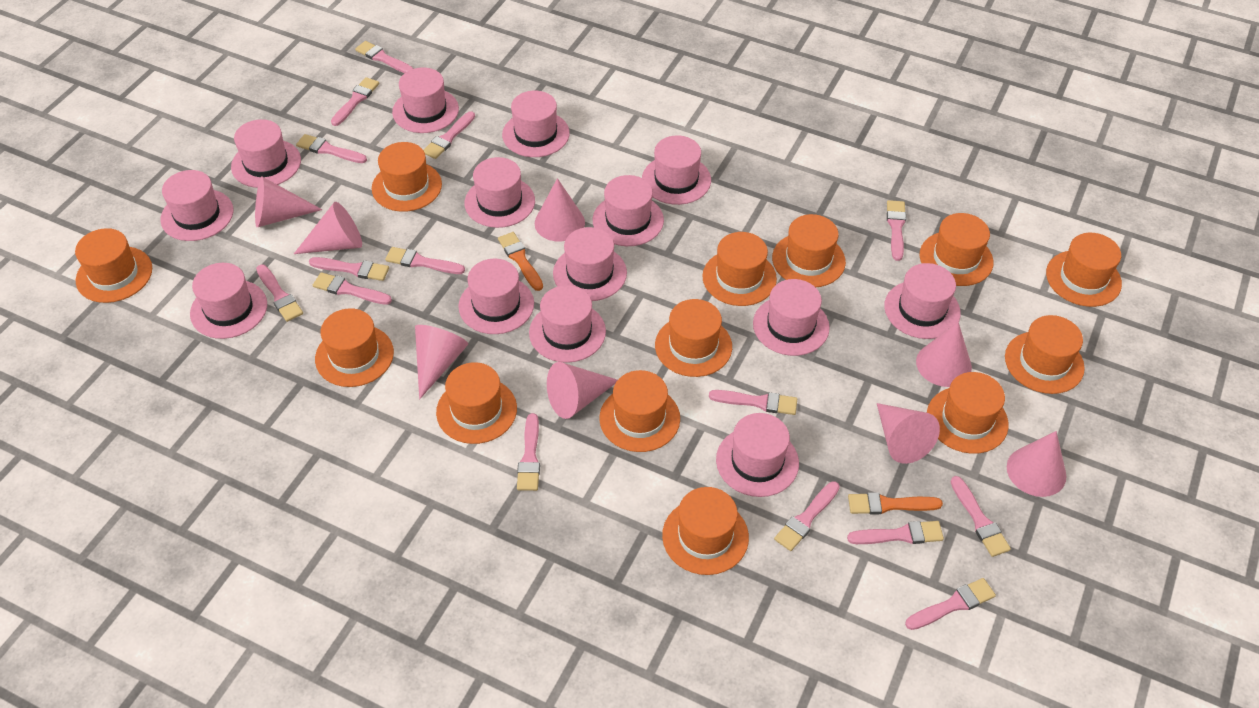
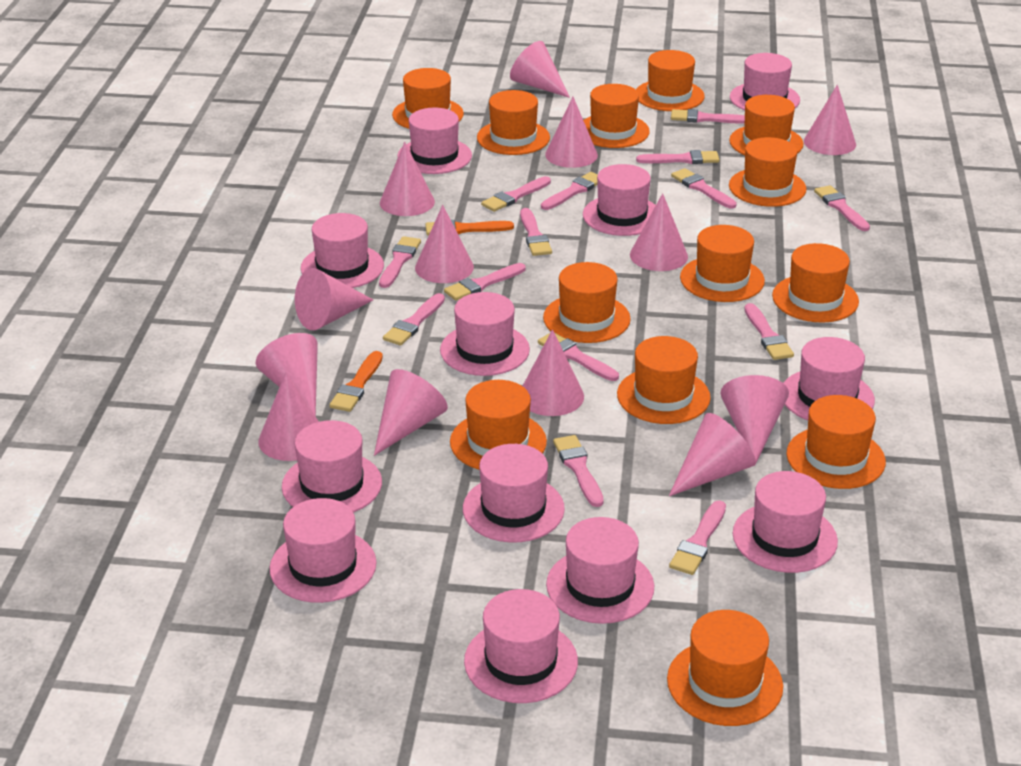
pink brush: 15 -> 14
pink cone: 8 -> 13
pink hat: 14 -> 12

